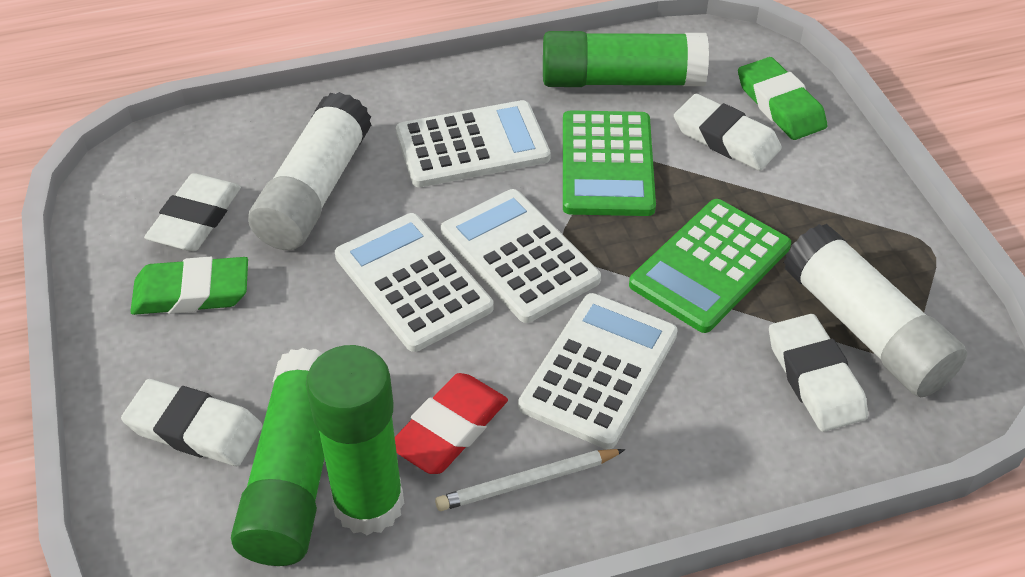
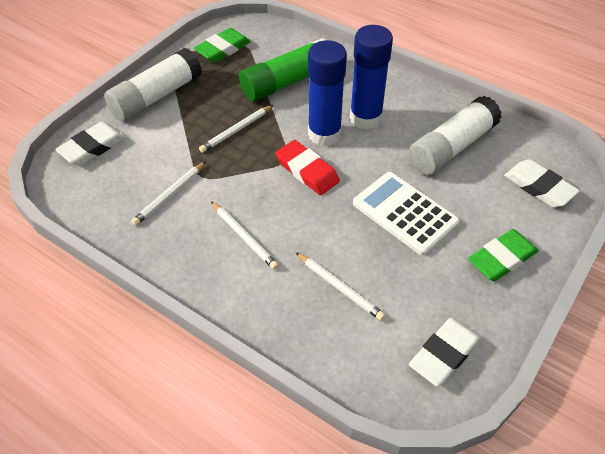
blue glue stick: 0 -> 2
green calculator: 2 -> 0
green glue stick: 3 -> 1
white calculator: 4 -> 1
white eraser: 4 -> 3
white pencil: 1 -> 4

